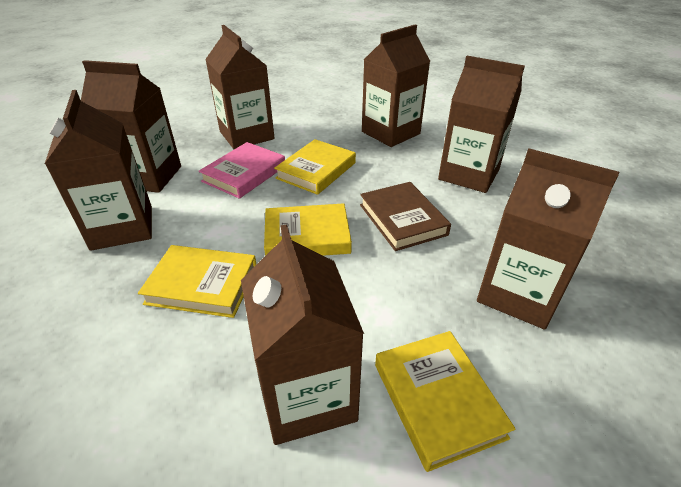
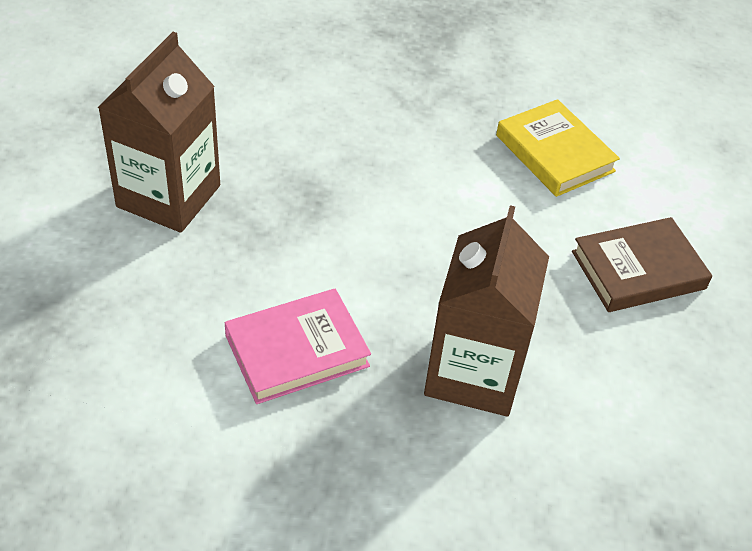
brown carton: 7 -> 2
yellow book: 4 -> 1

